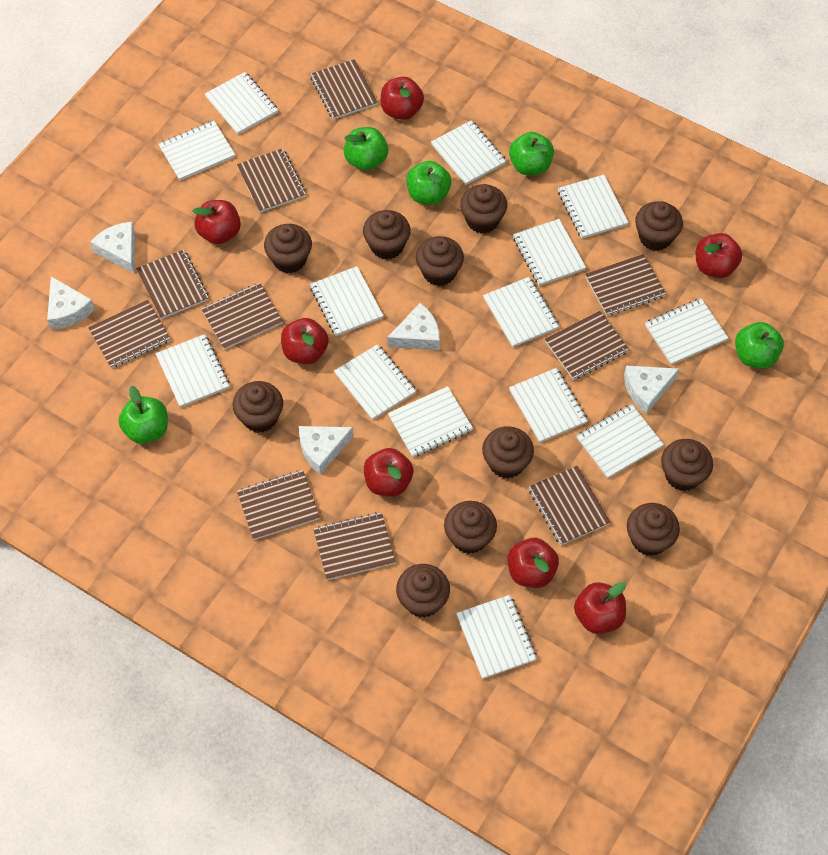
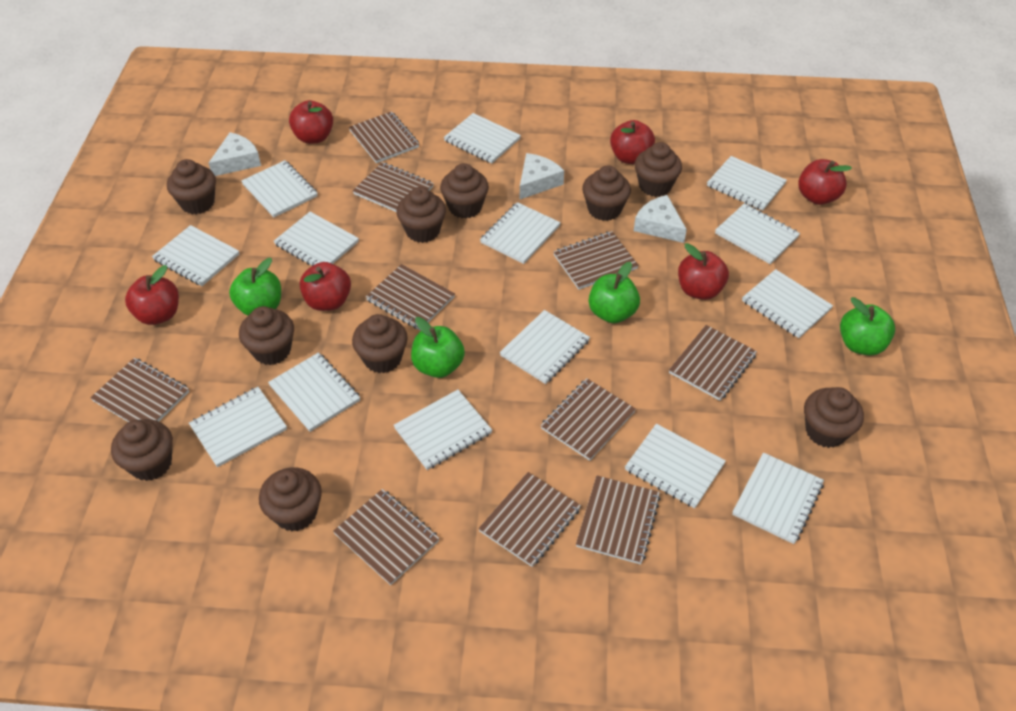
brown cupcake: 11 -> 10
green apple: 5 -> 4
red apple: 7 -> 6
white cheese: 5 -> 3

